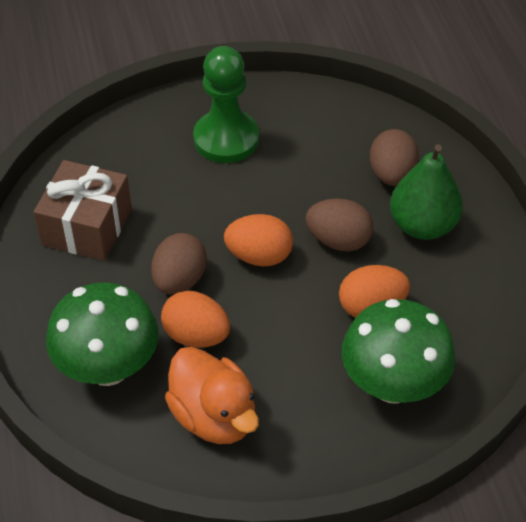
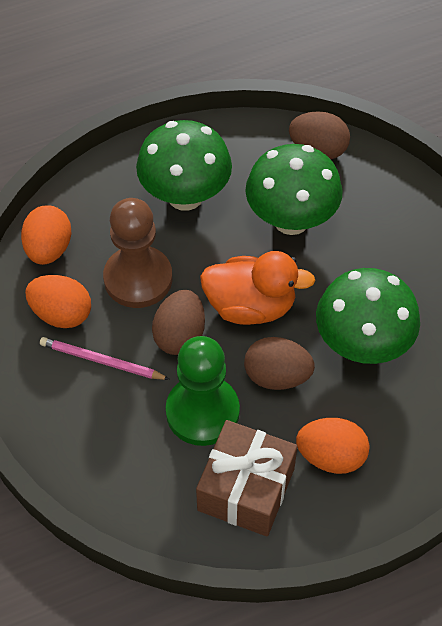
brown pawn: 0 -> 1
green mushroom: 2 -> 3
green pear: 1 -> 0
pink pencil: 0 -> 1

